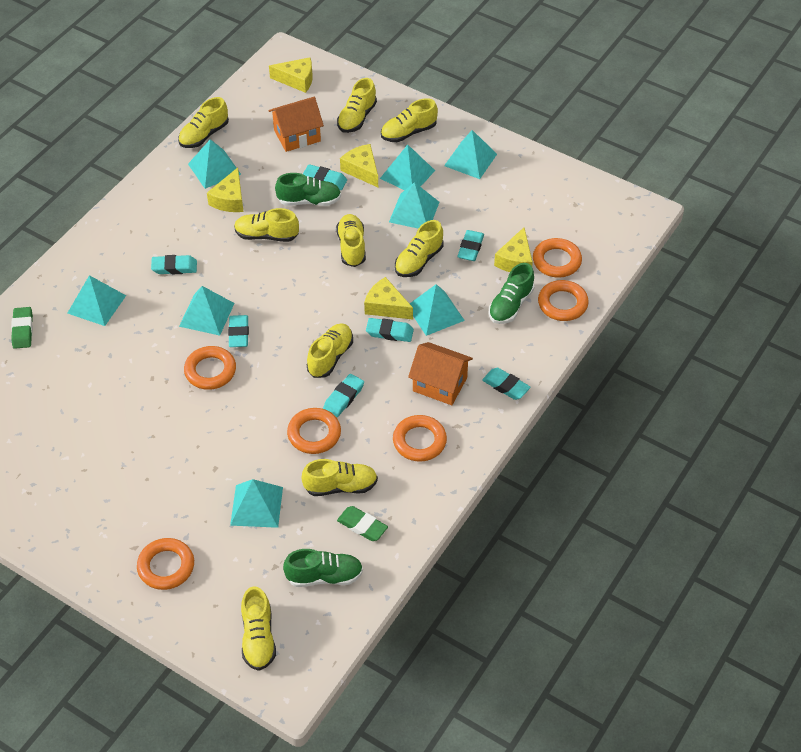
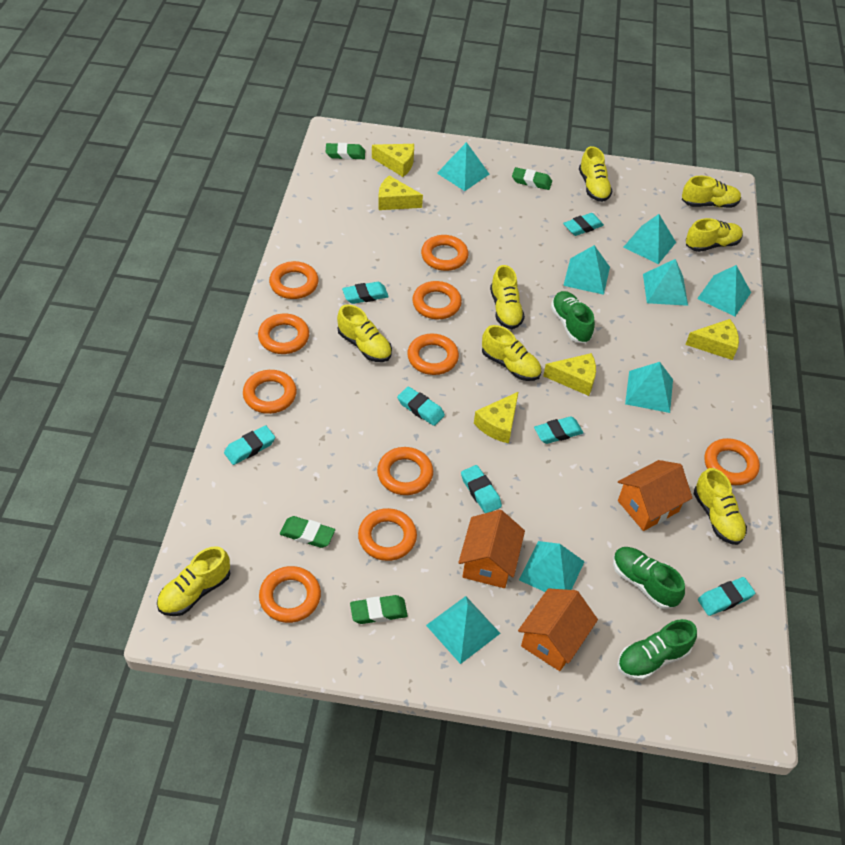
green eraser: 2 -> 4
orange house: 2 -> 3
orange ring: 6 -> 10
yellow shoe: 9 -> 8

